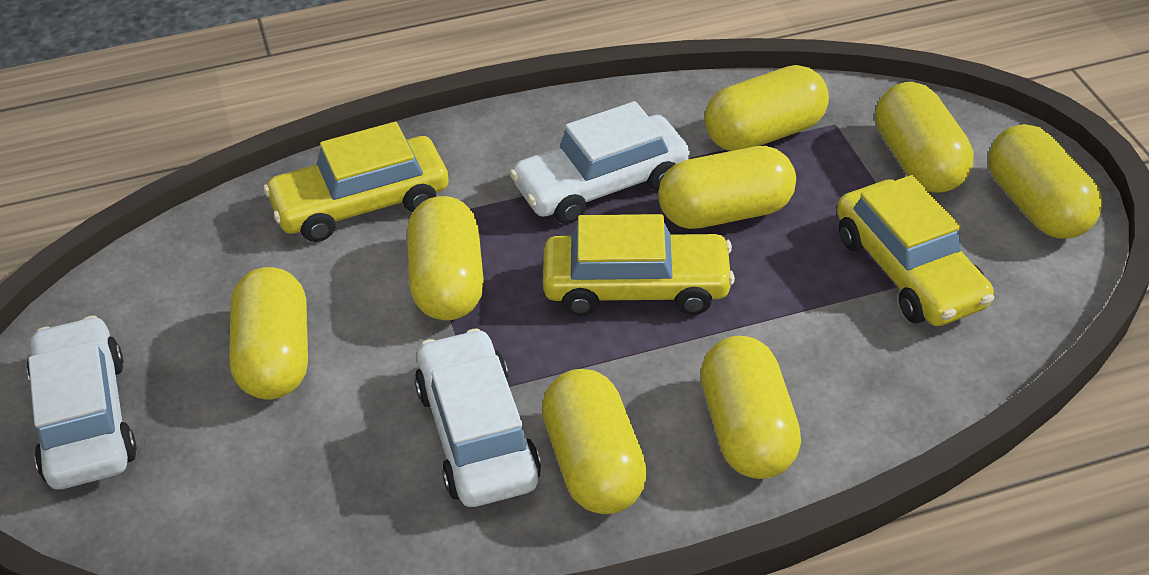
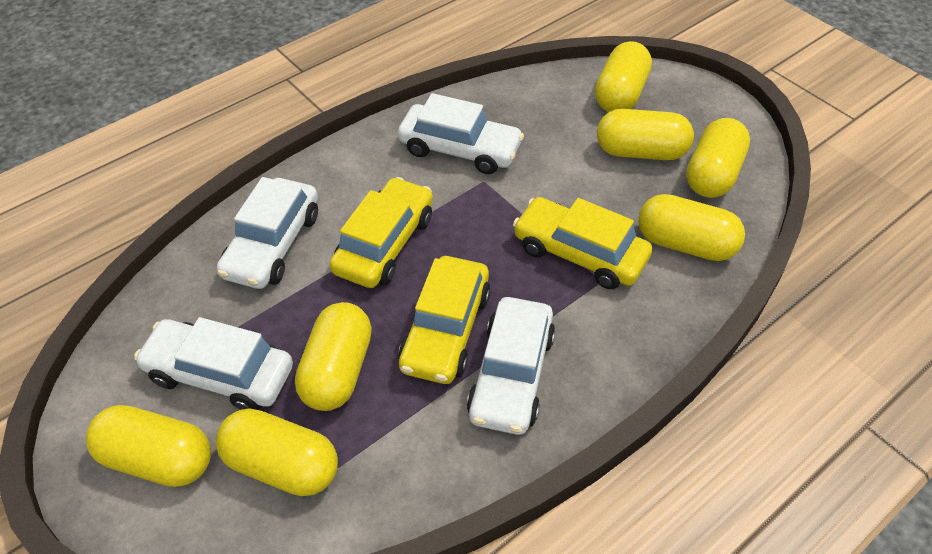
white car: 3 -> 4
yellow capsule: 8 -> 7

